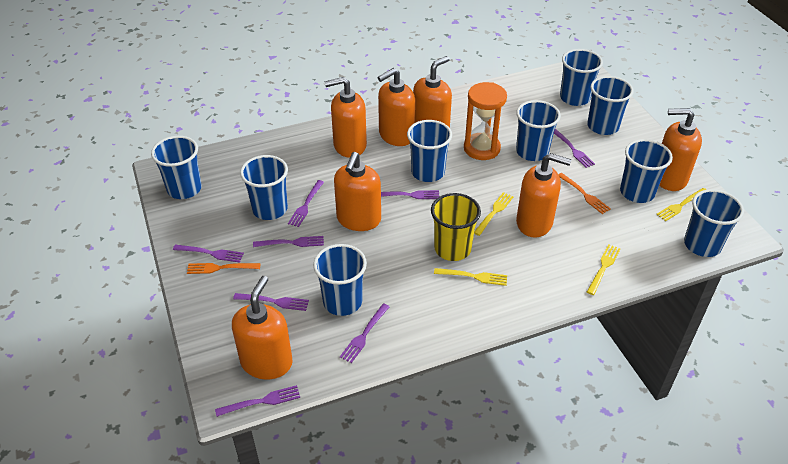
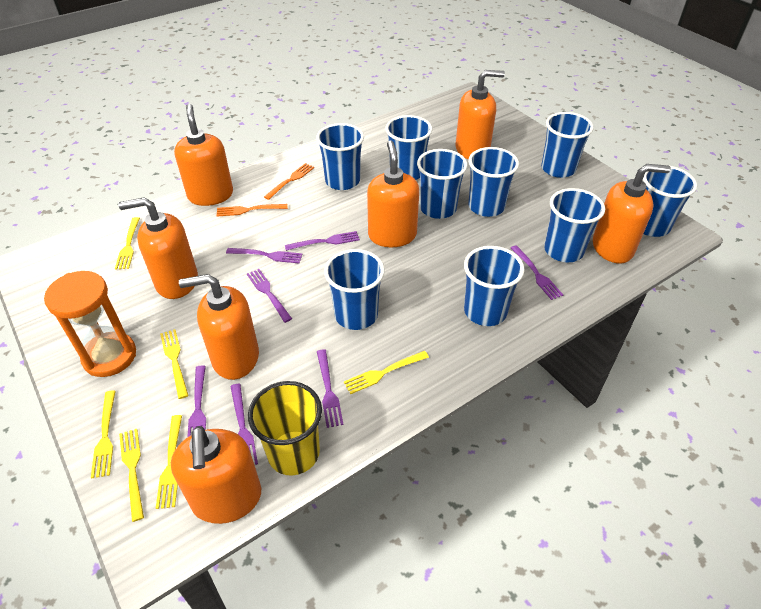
purple fork: 8 -> 7
yellow fork: 4 -> 6

